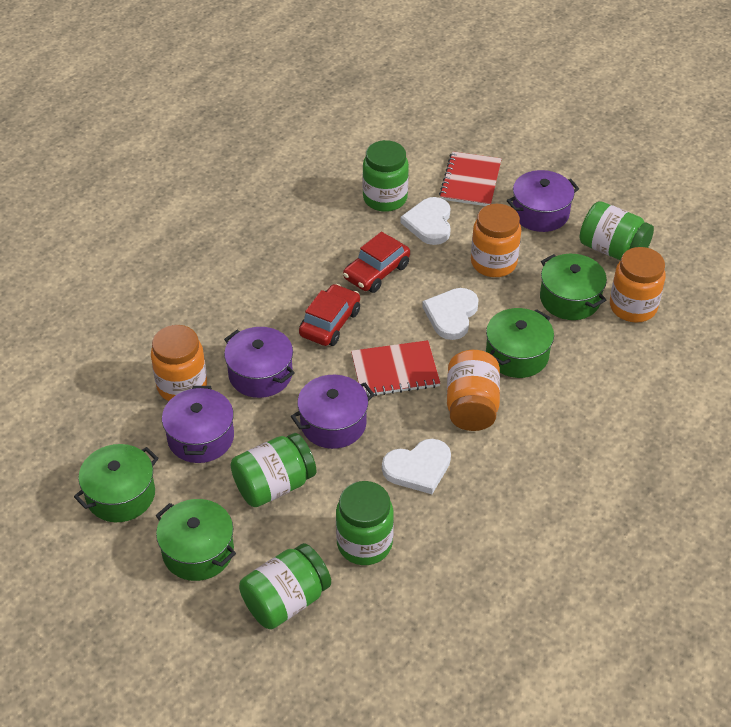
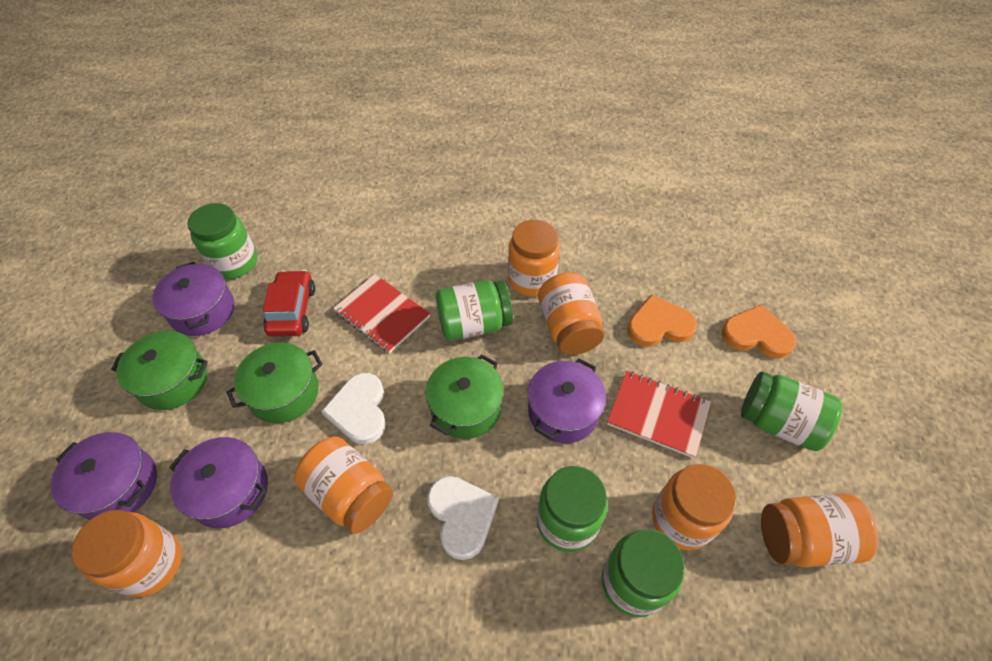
green pot: 4 -> 3
orange heart: 0 -> 2
orange jar: 4 -> 6
red car: 2 -> 1
white heart: 3 -> 2

